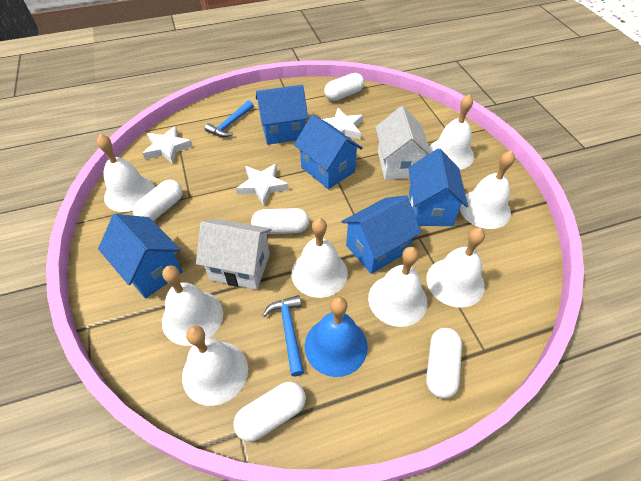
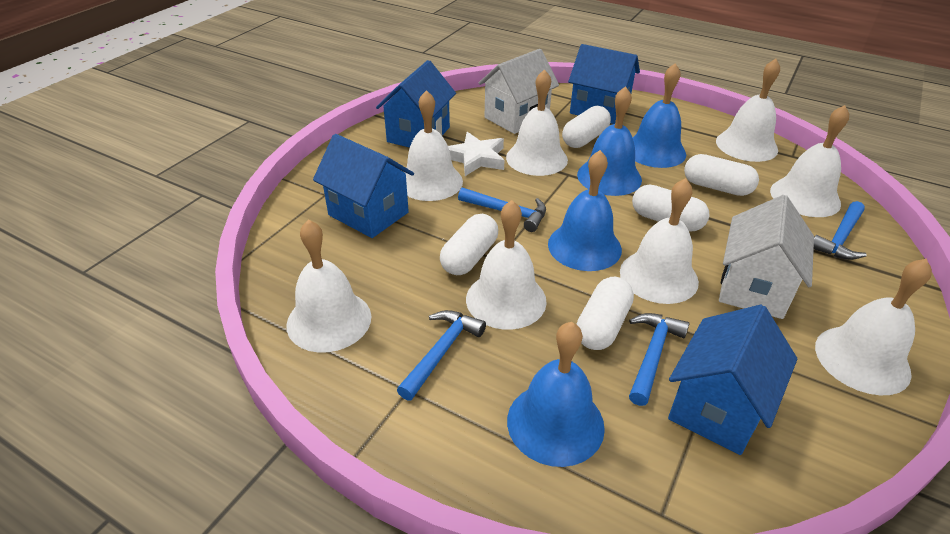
blue bell: 1 -> 4
blue hammer: 2 -> 4
blue house: 5 -> 4
white star: 3 -> 1

